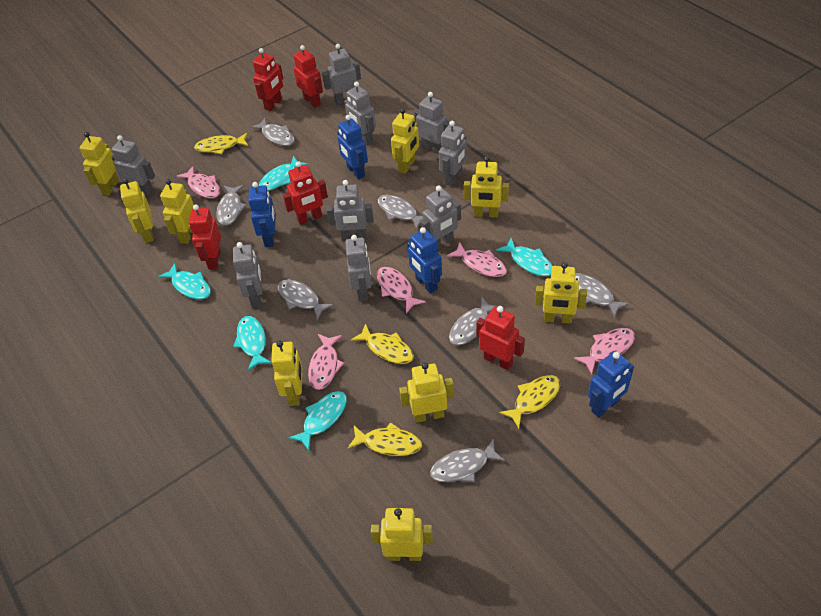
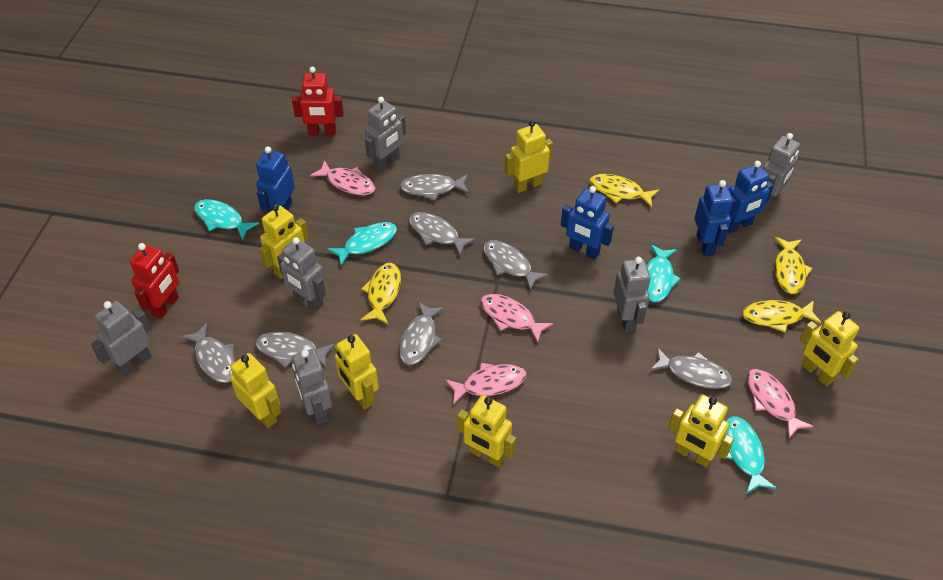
grey robot: 9 -> 6
pink fish: 5 -> 4
red robot: 5 -> 2
turquoise fish: 5 -> 4
yellow robot: 9 -> 7

